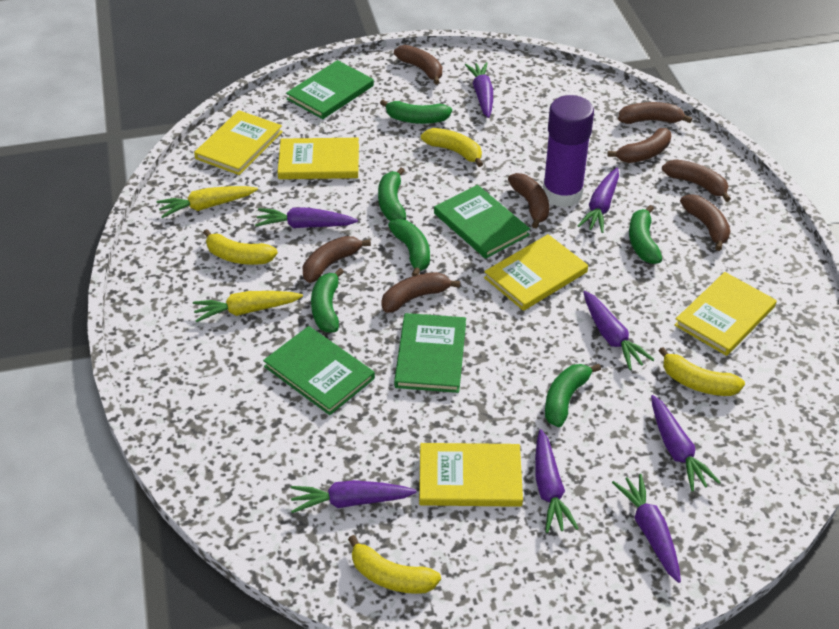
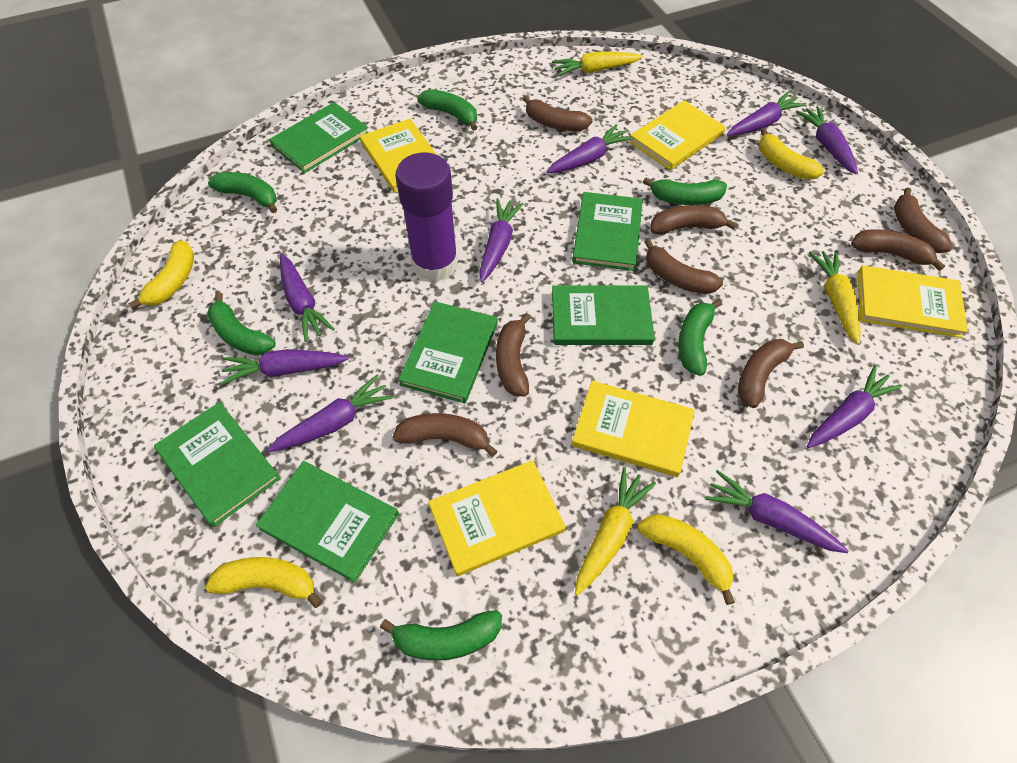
green book: 4 -> 6
purple carrot: 8 -> 9
yellow carrot: 2 -> 3

